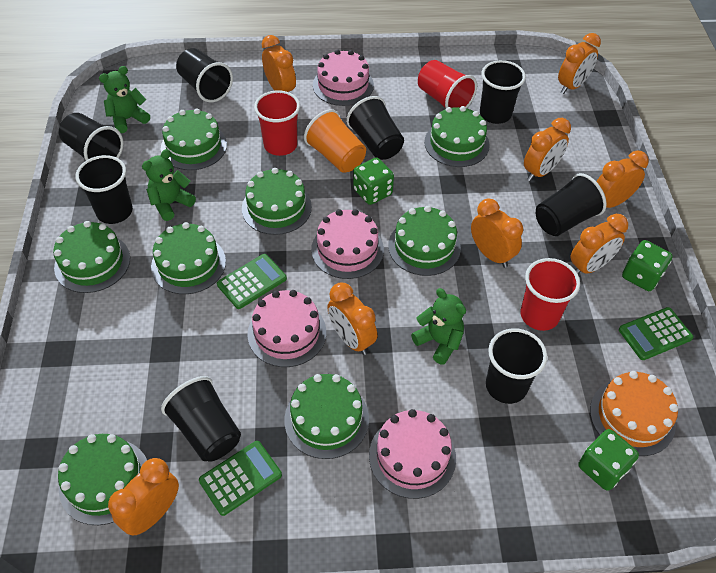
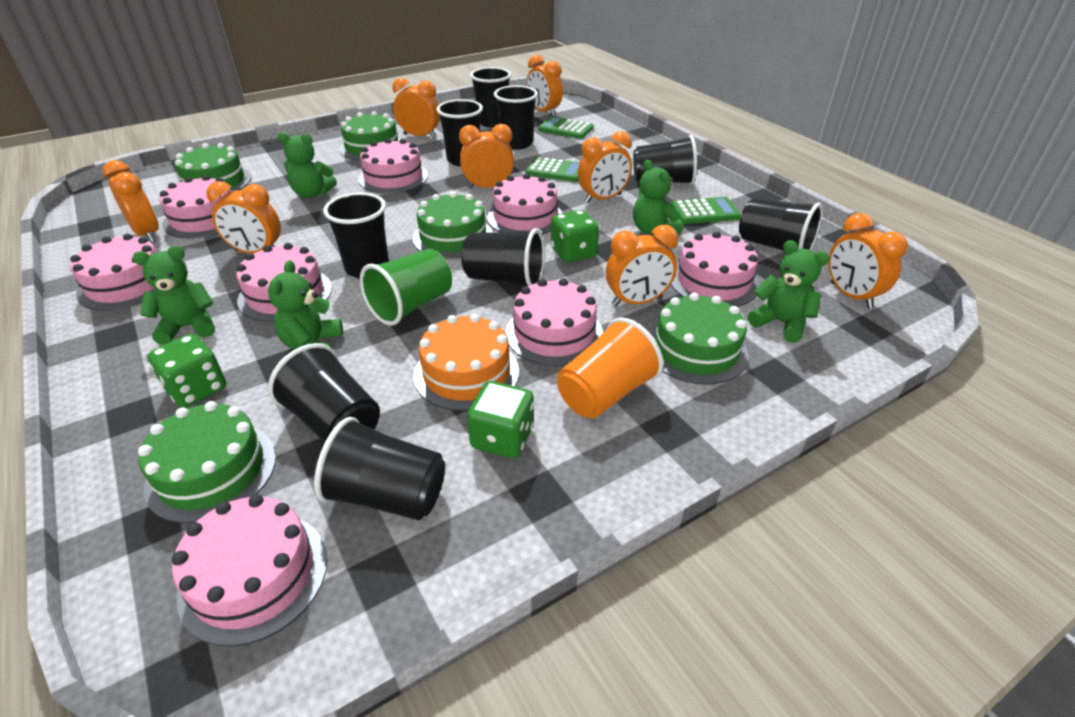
black cup: 8 -> 9
green cake: 8 -> 5
green cup: 0 -> 1
green teddy bear: 3 -> 5
pink cake: 4 -> 8
red cup: 3 -> 0

